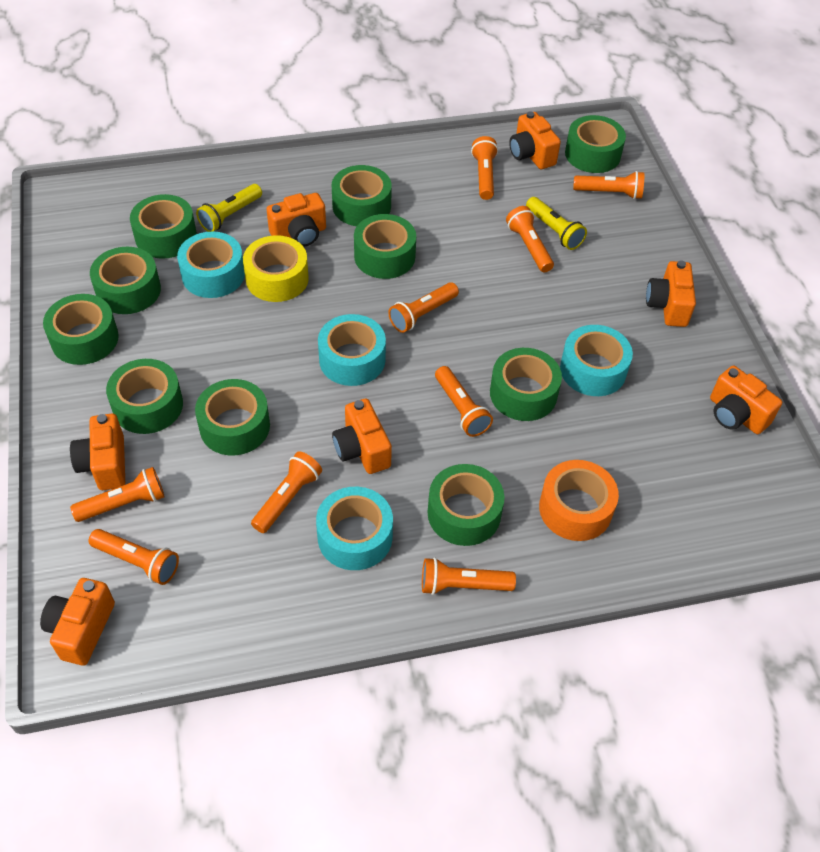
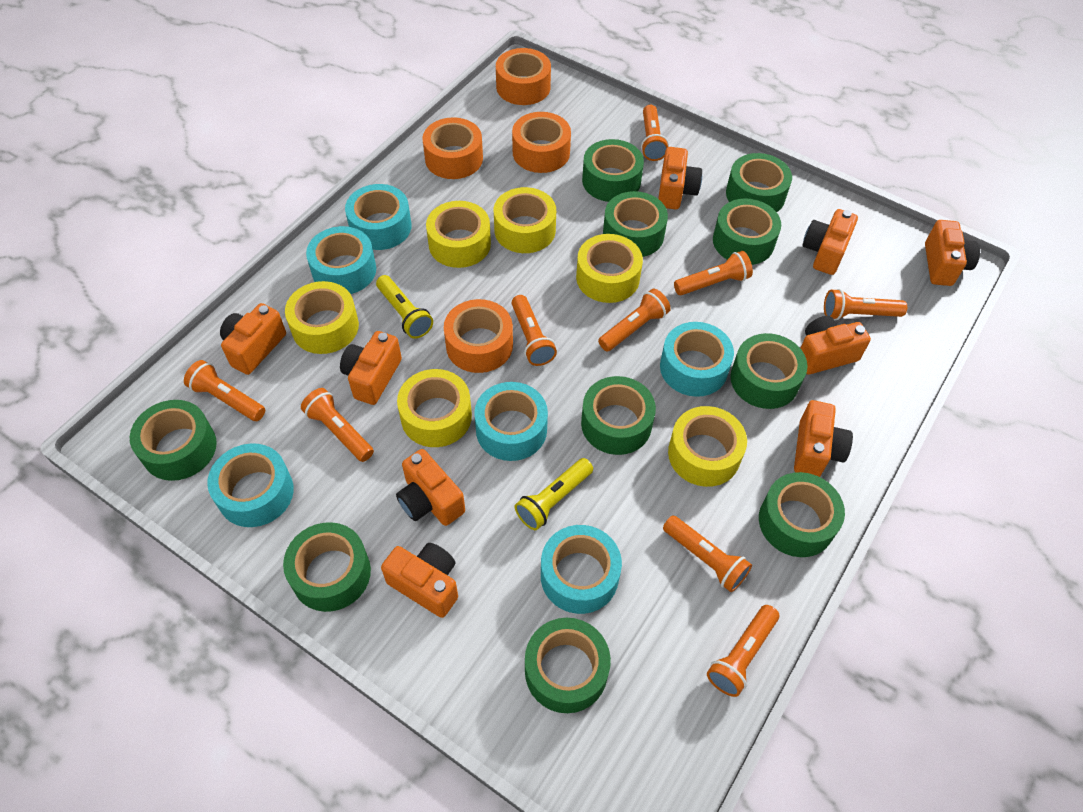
orange camera: 7 -> 9
orange tape: 1 -> 4
turquoise tape: 4 -> 6
yellow tape: 1 -> 6

